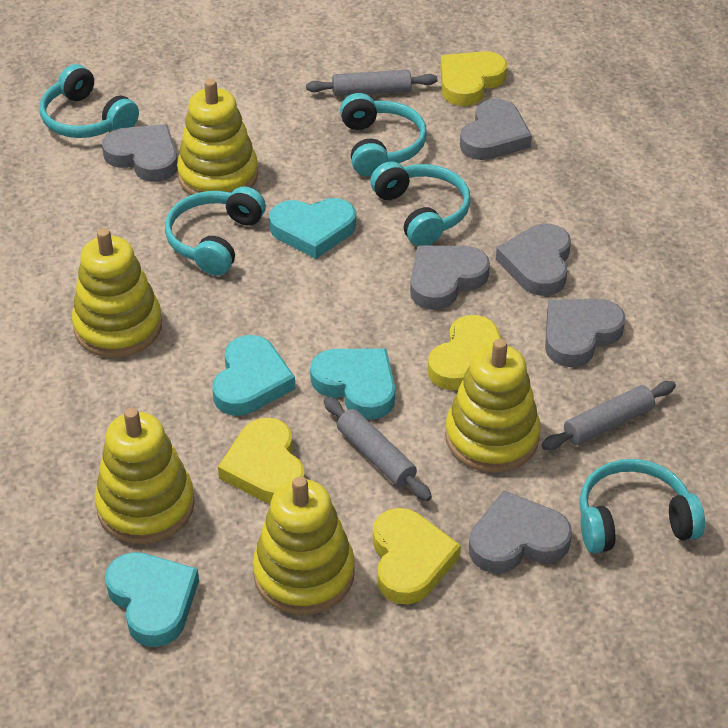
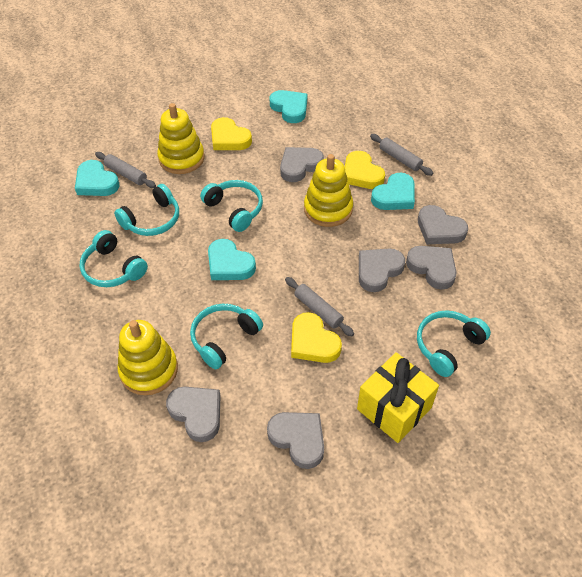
yellow gift: 0 -> 1
yellow heart: 4 -> 3
yellow stacking toy: 5 -> 3

